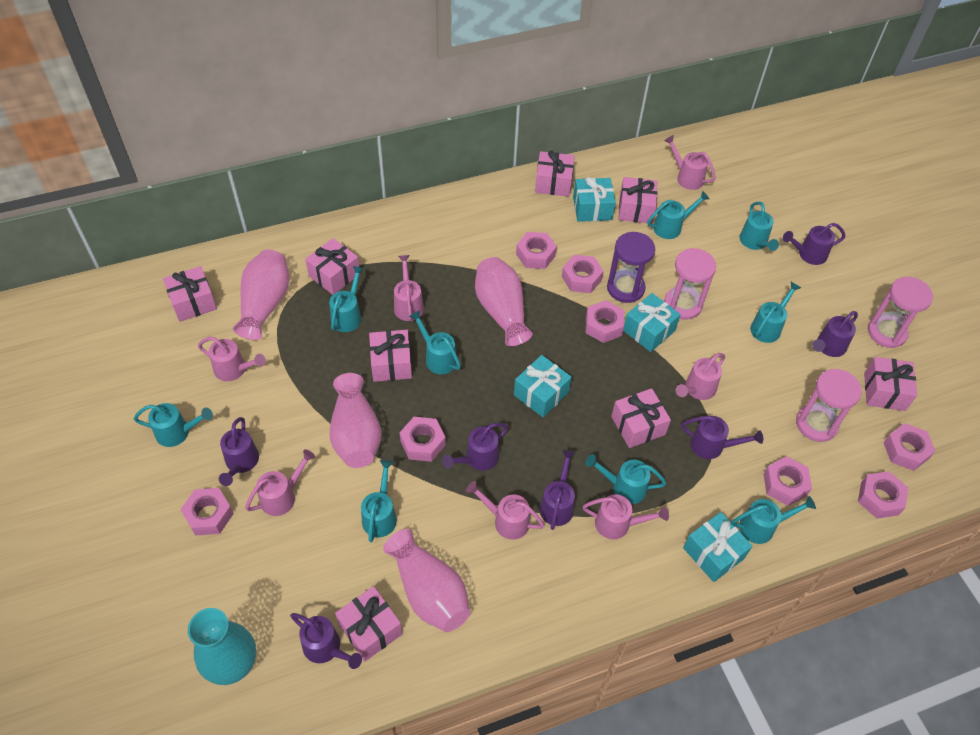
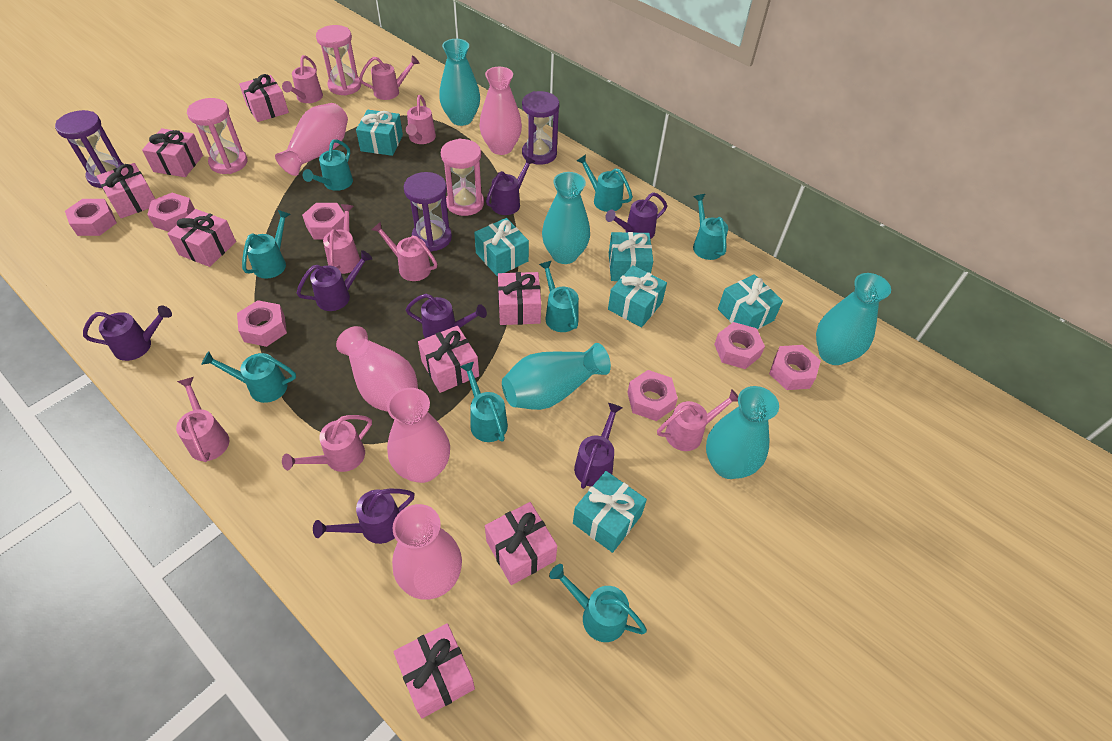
pink nut: 8 -> 7
pink vase: 4 -> 5
pink watering can: 7 -> 8
purple hourglass: 1 -> 3
turquoise gift: 4 -> 6
turquoise vase: 1 -> 5
turquoise watering can: 9 -> 8

